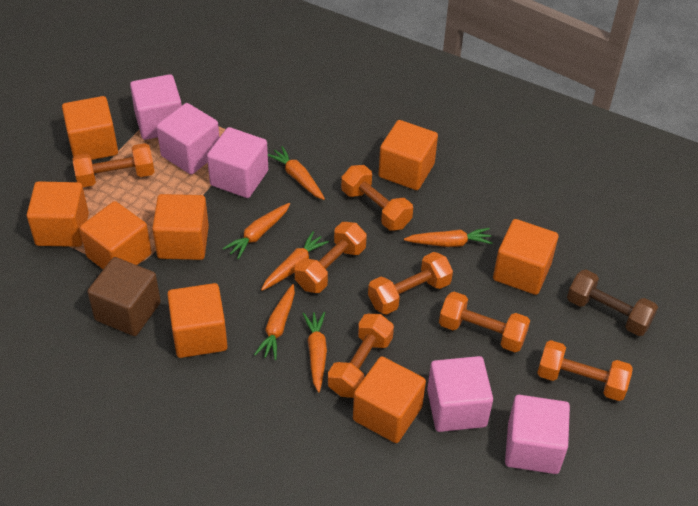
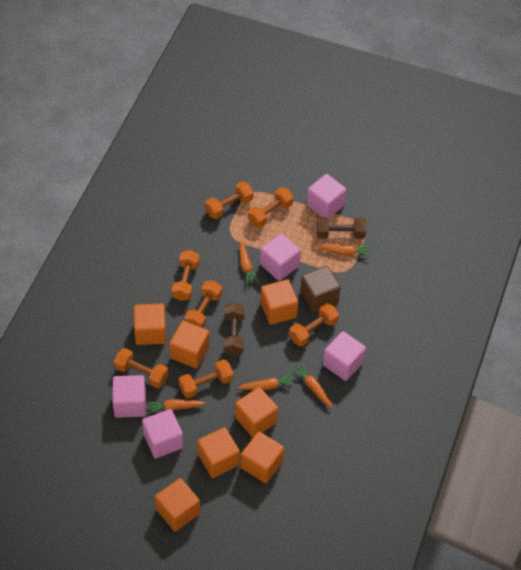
brown dumbbell: 1 -> 2
orange carrot: 6 -> 5
orange cube: 8 -> 7

